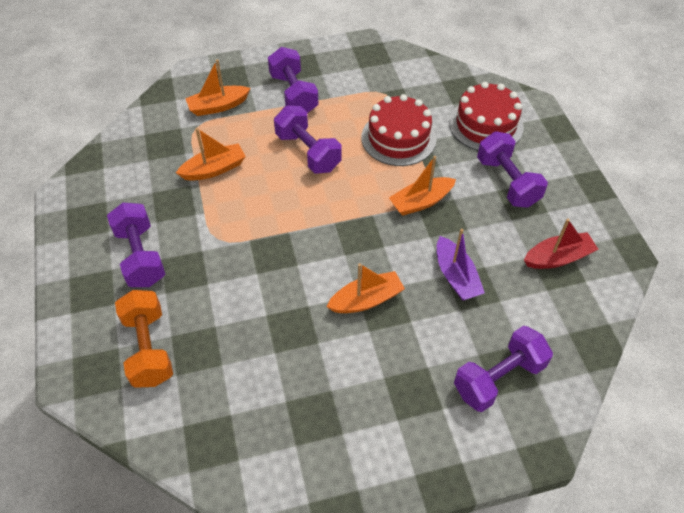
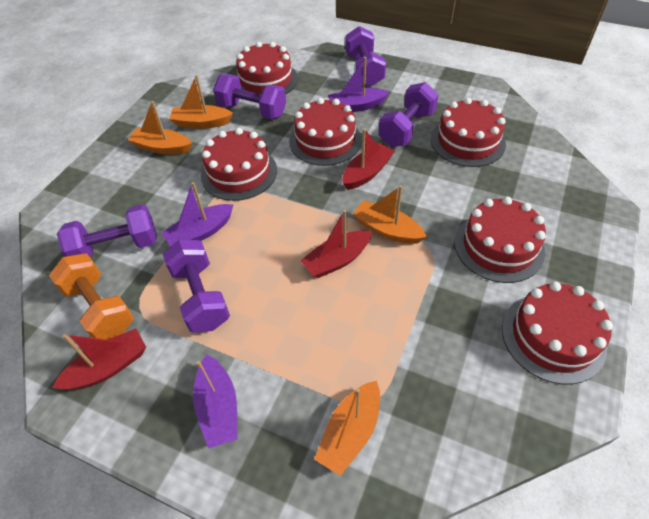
purple boat: 1 -> 3
red boat: 1 -> 3
red cake: 2 -> 6

